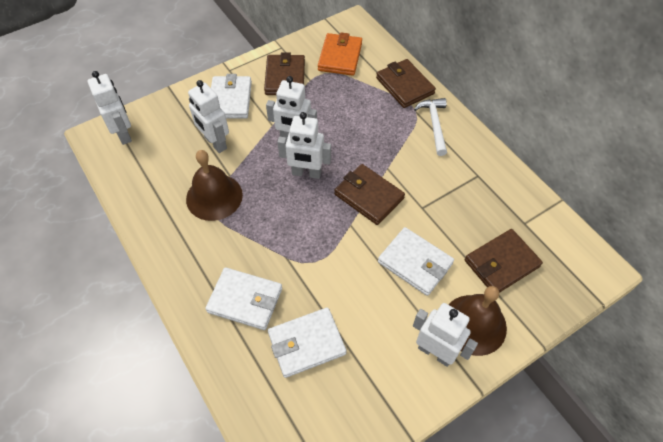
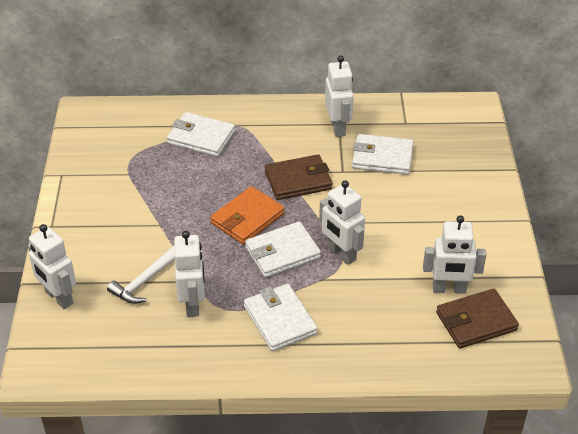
brown bell: 2 -> 0
brown wallet: 4 -> 2

